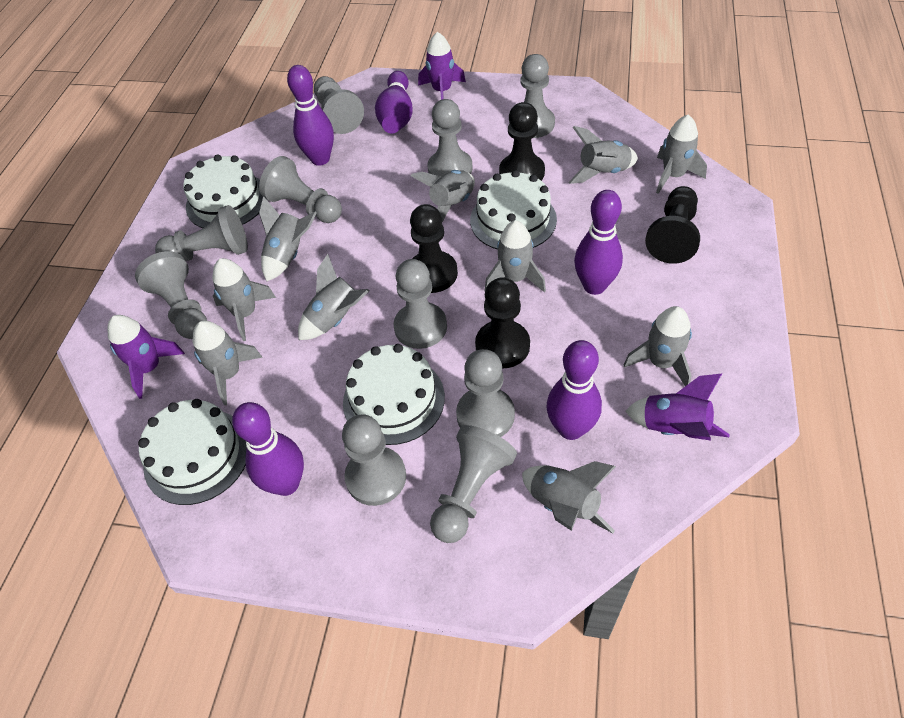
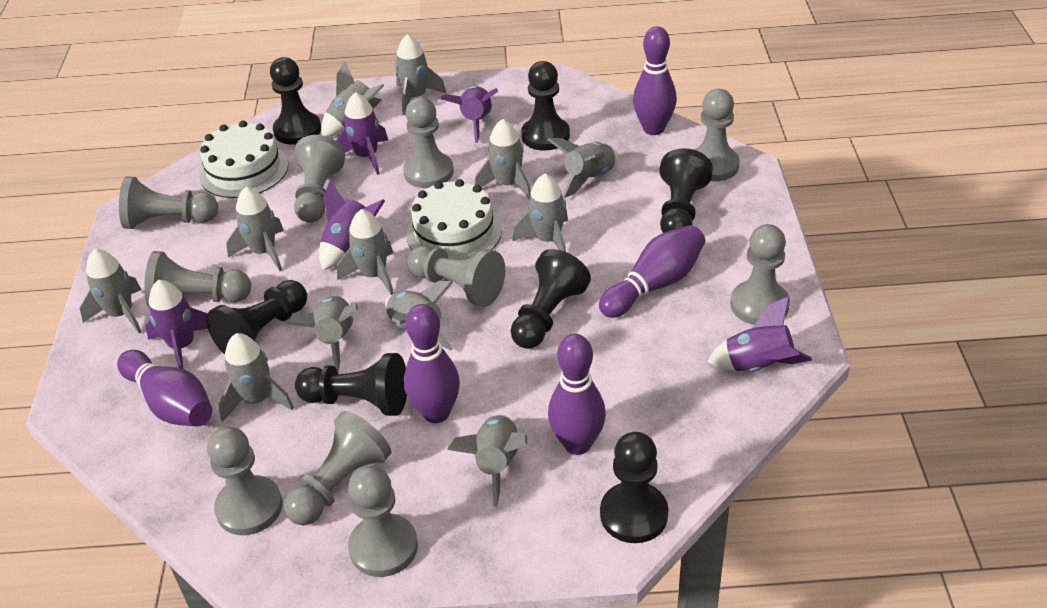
black pawn: 4 -> 7
grey rocket: 10 -> 12
purple rocket: 3 -> 5
white cake: 4 -> 2

